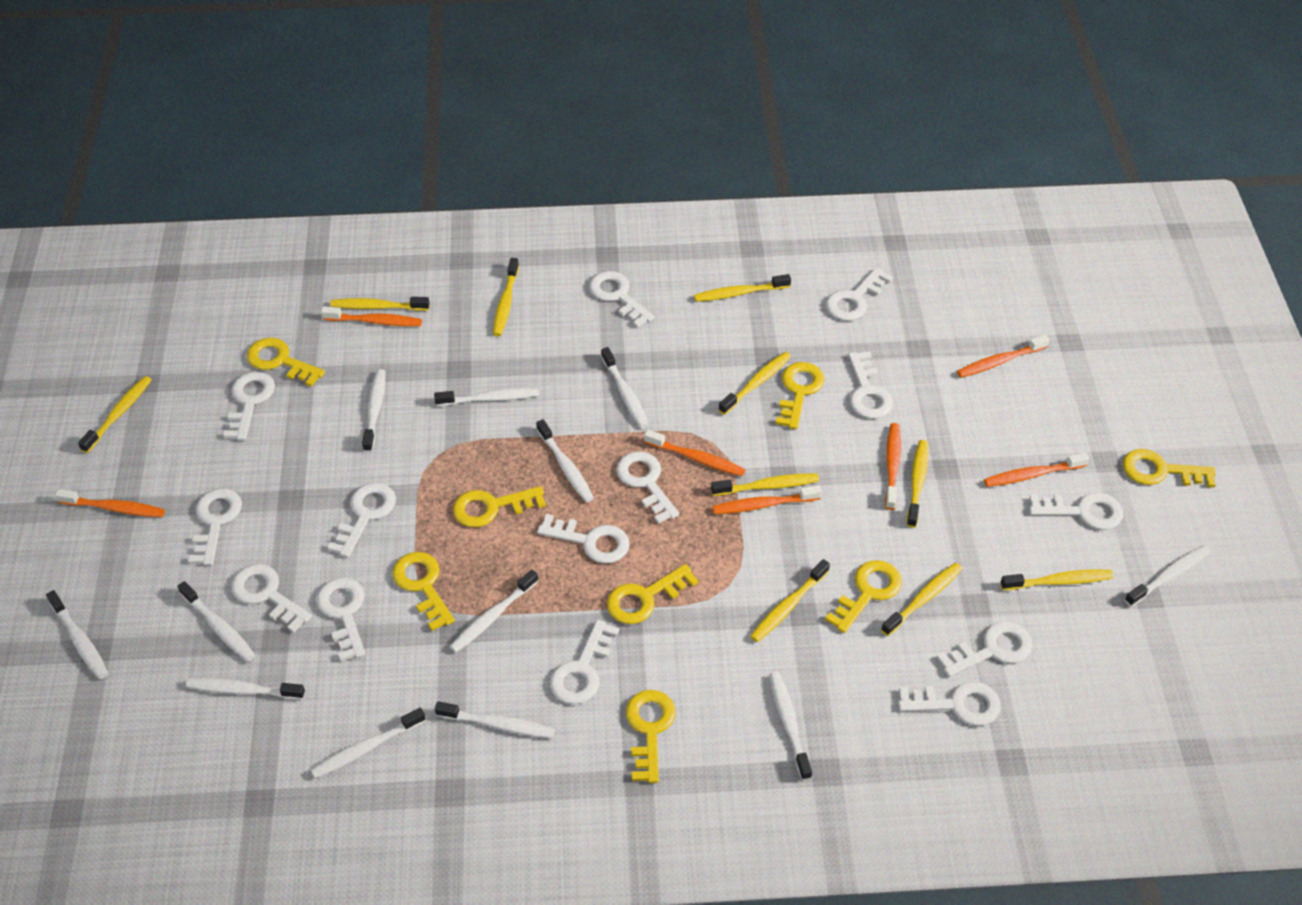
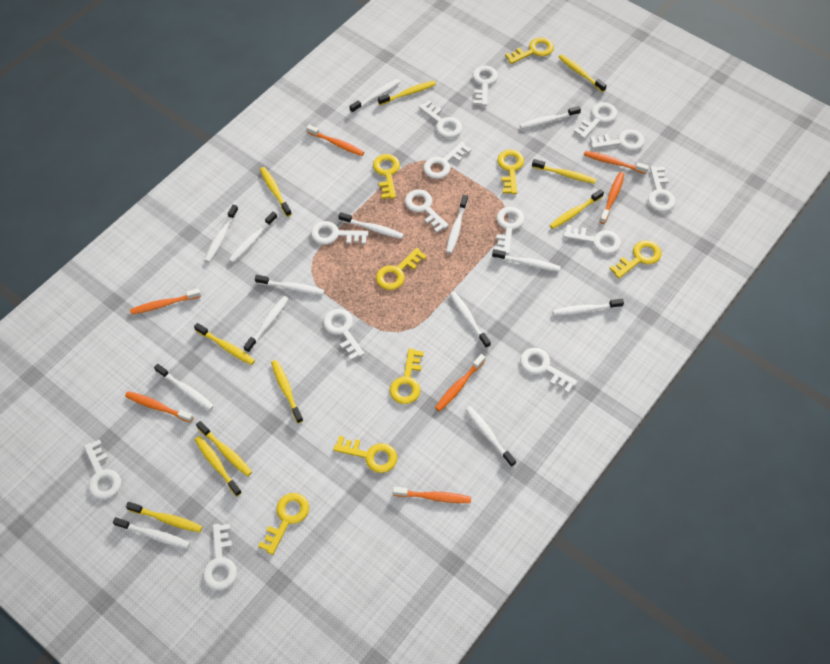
white toothbrush: 12 -> 14

